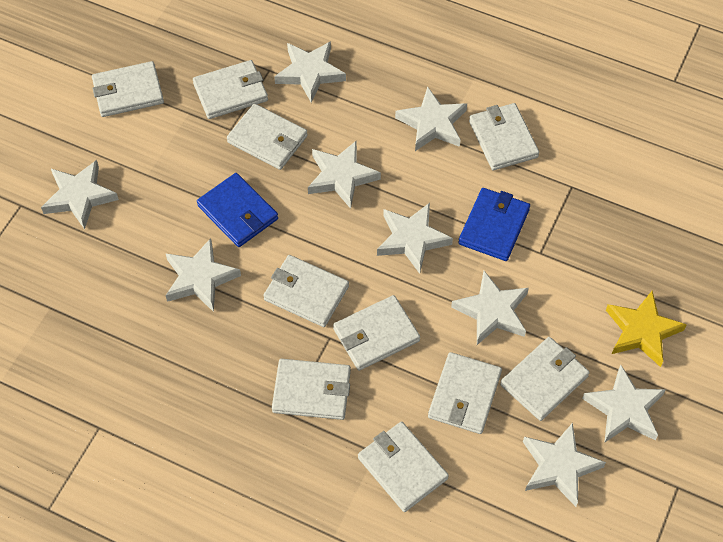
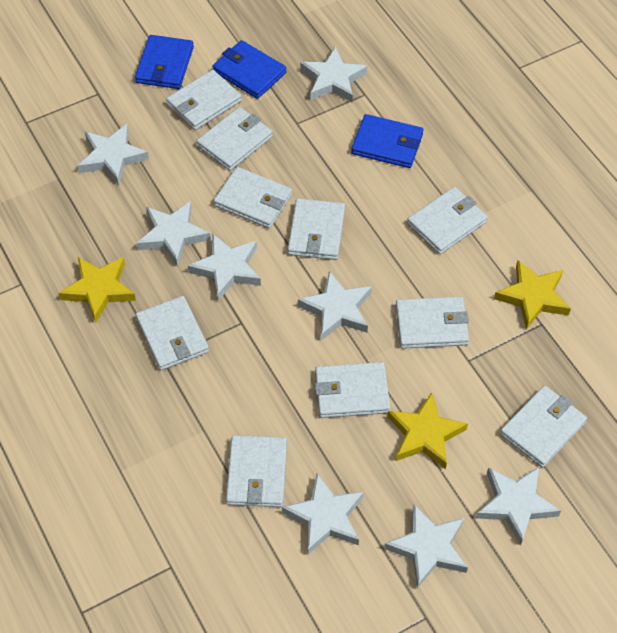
blue wallet: 2 -> 3
white star: 9 -> 8
yellow star: 1 -> 3

